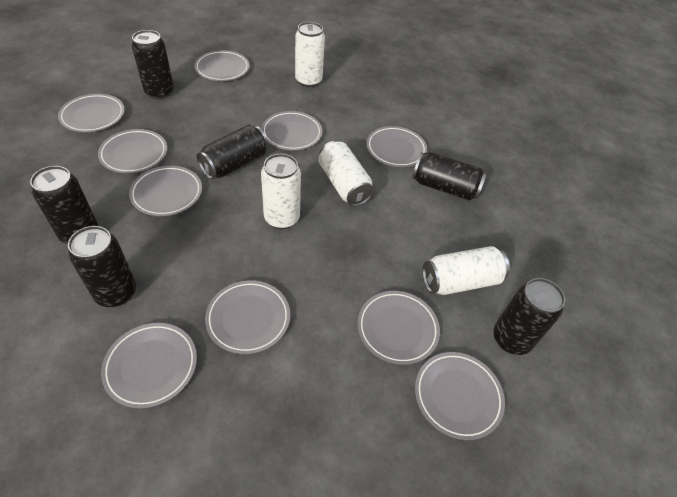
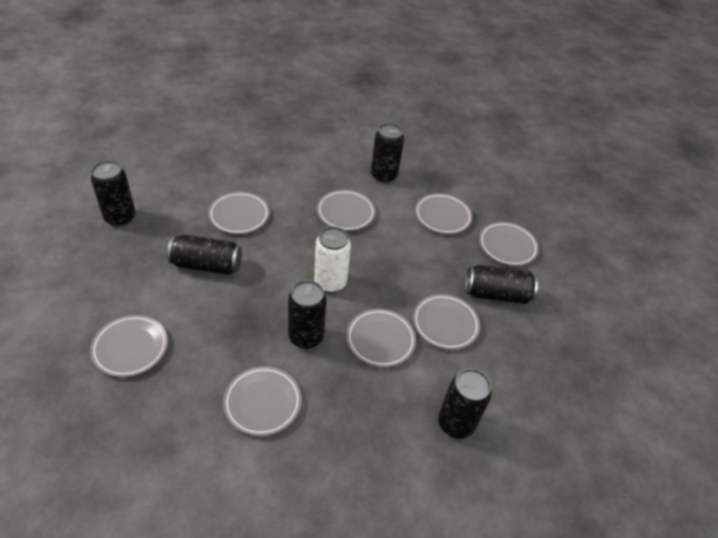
grey plate: 10 -> 8
white can: 4 -> 1

